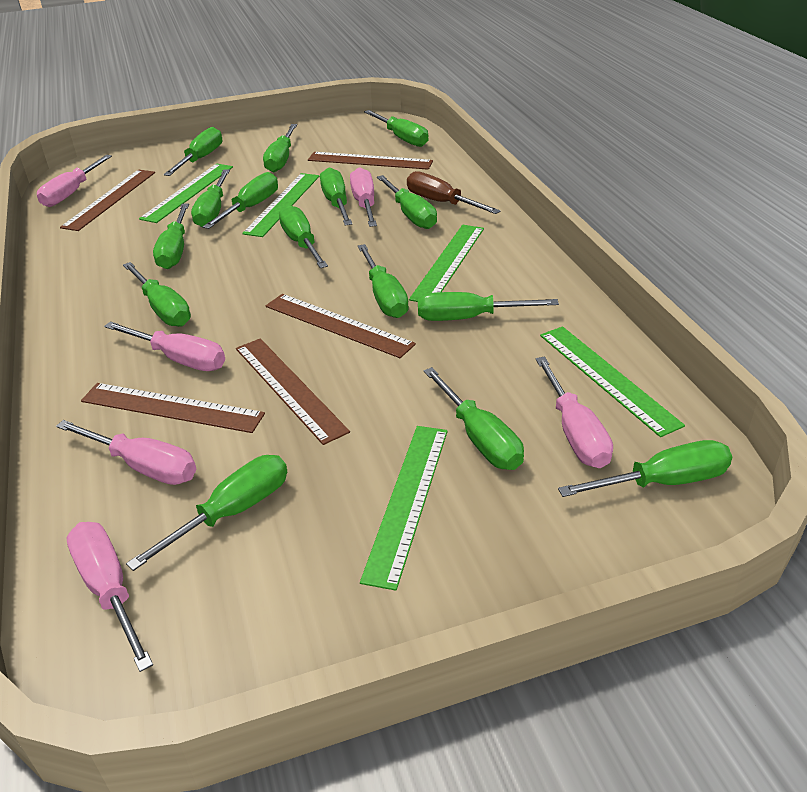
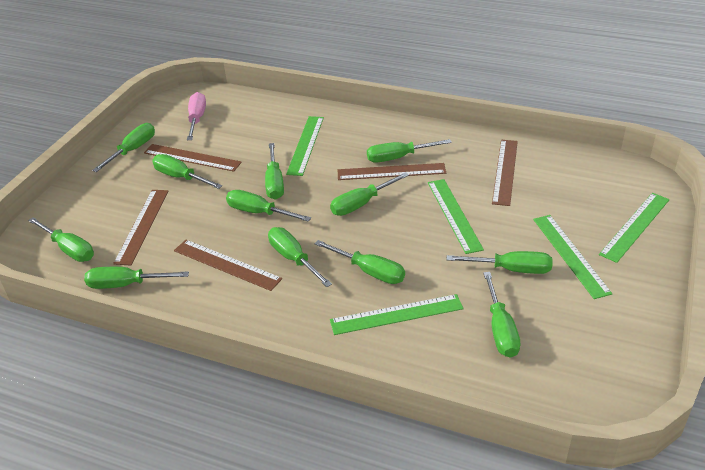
brown screwdriver: 1 -> 0
green screwdriver: 15 -> 12
pink screwdriver: 6 -> 1

